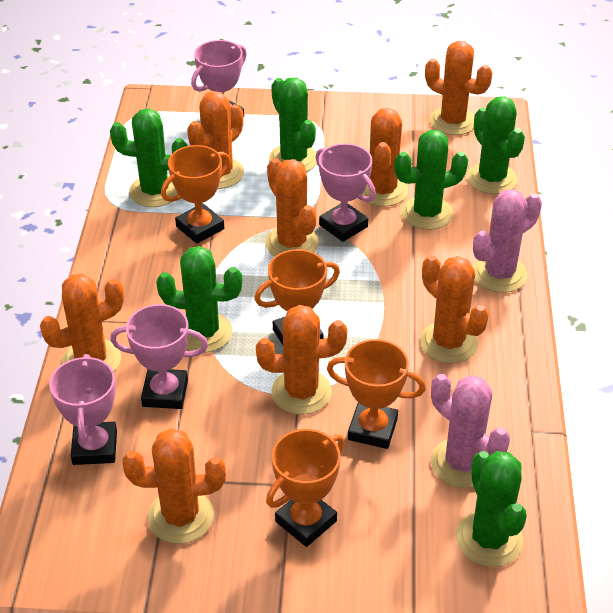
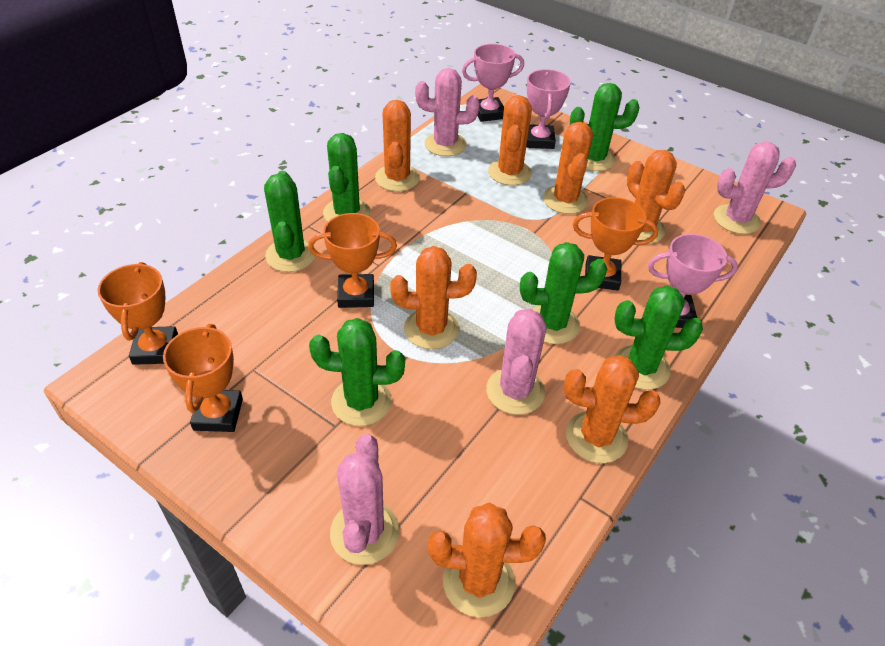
orange cactus: 8 -> 7
pink cactus: 2 -> 4
pink trophy: 4 -> 3

